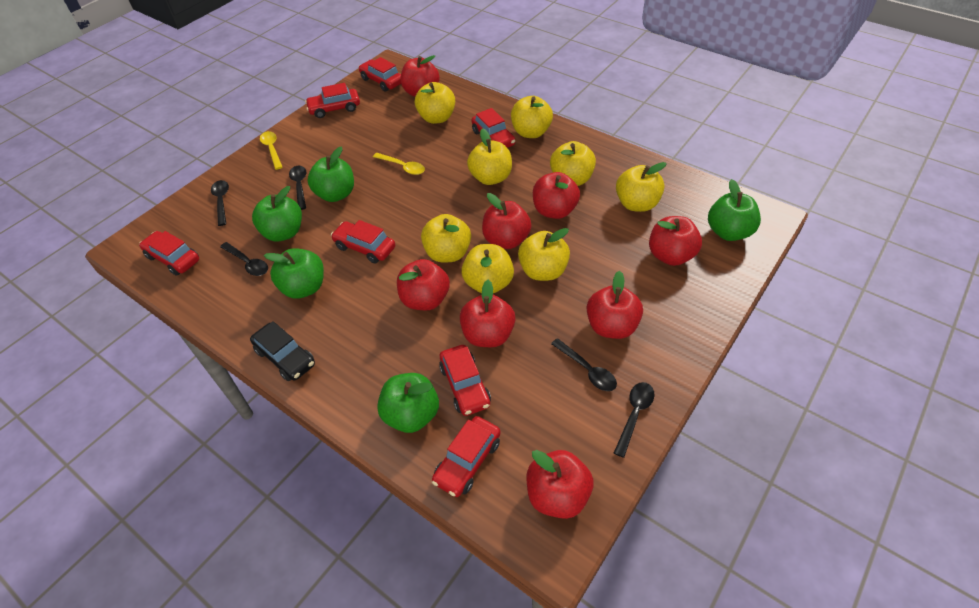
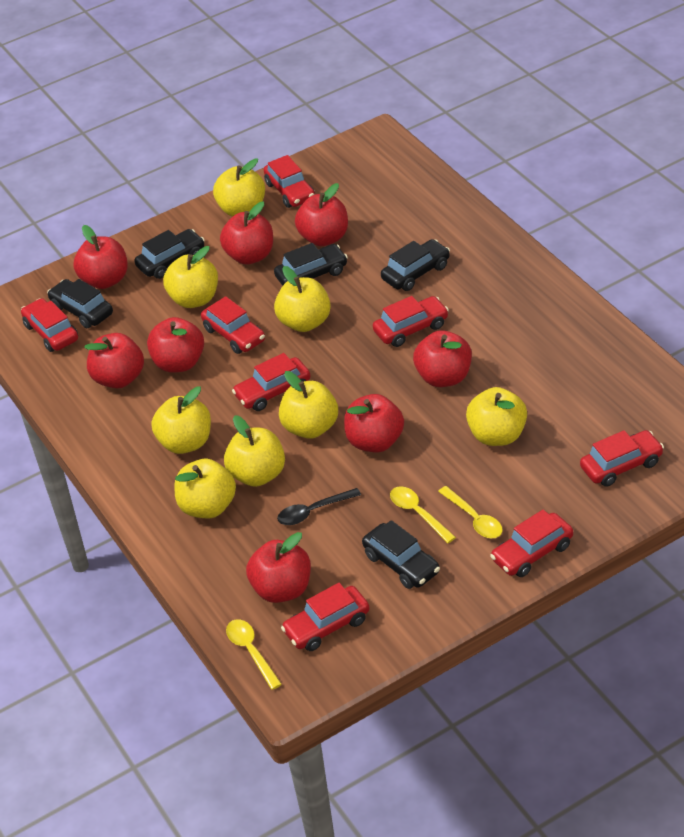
black car: 1 -> 5
black spoon: 5 -> 1
green apple: 5 -> 0
red car: 7 -> 8
yellow spoon: 2 -> 3

